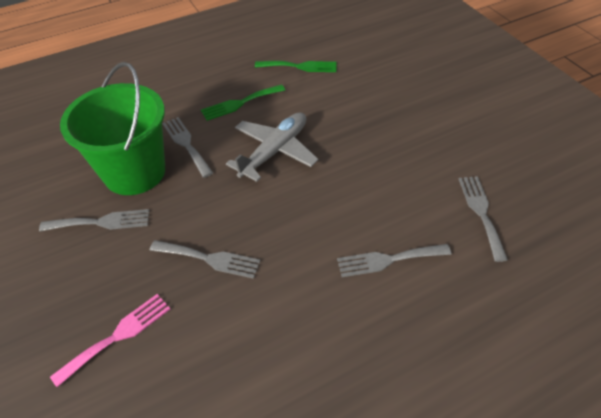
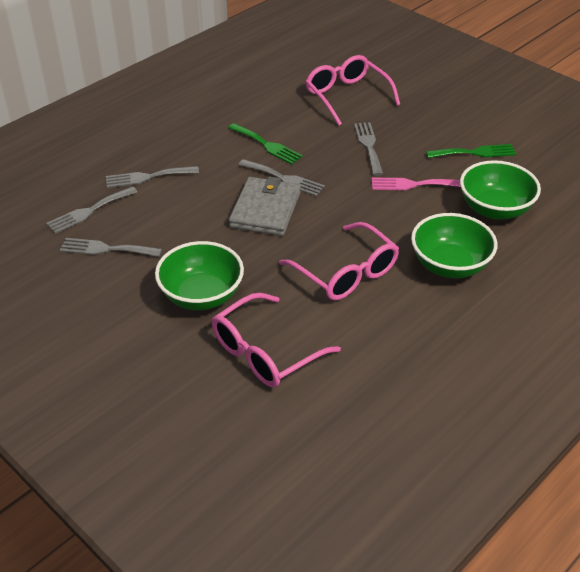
green bowl: 0 -> 3
green bucket: 1 -> 0
grey plane: 1 -> 0
grey wallet: 0 -> 1
pink glasses: 0 -> 3

